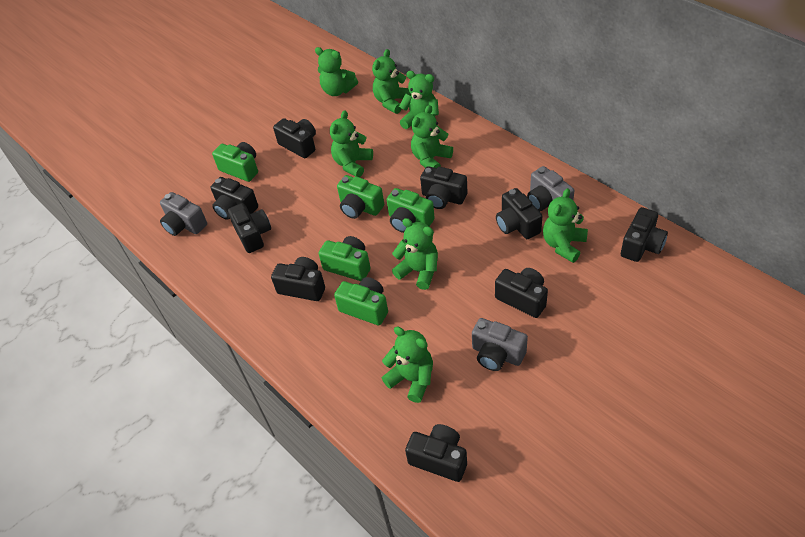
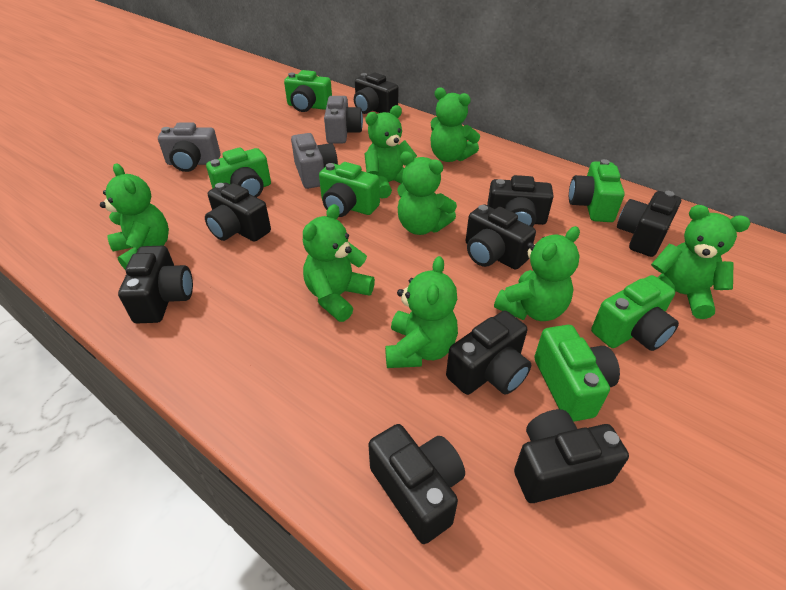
green camera: 5 -> 6

